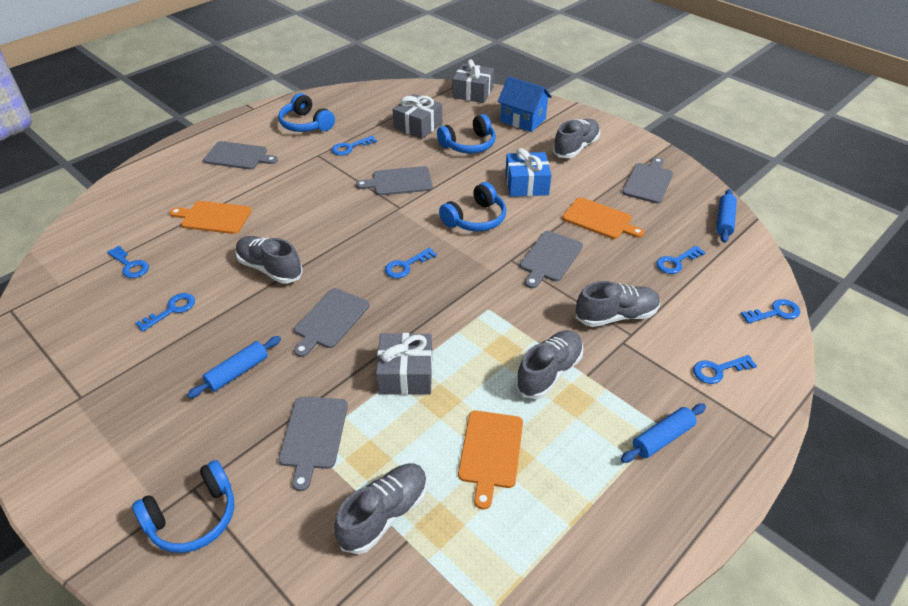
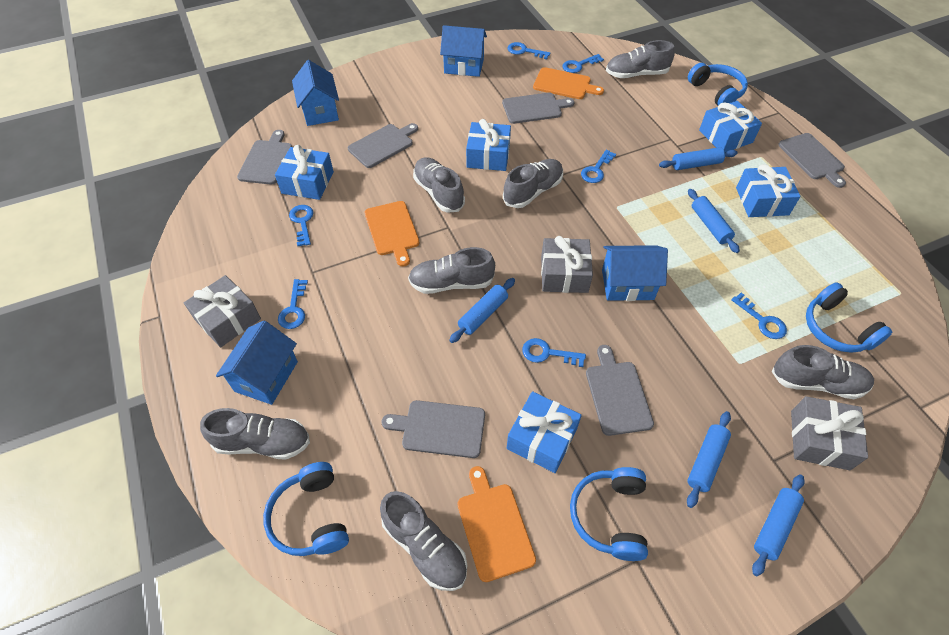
blue gift: 1 -> 5
blue house: 1 -> 4
blue rolling pin: 3 -> 5
grey shoe: 5 -> 7

